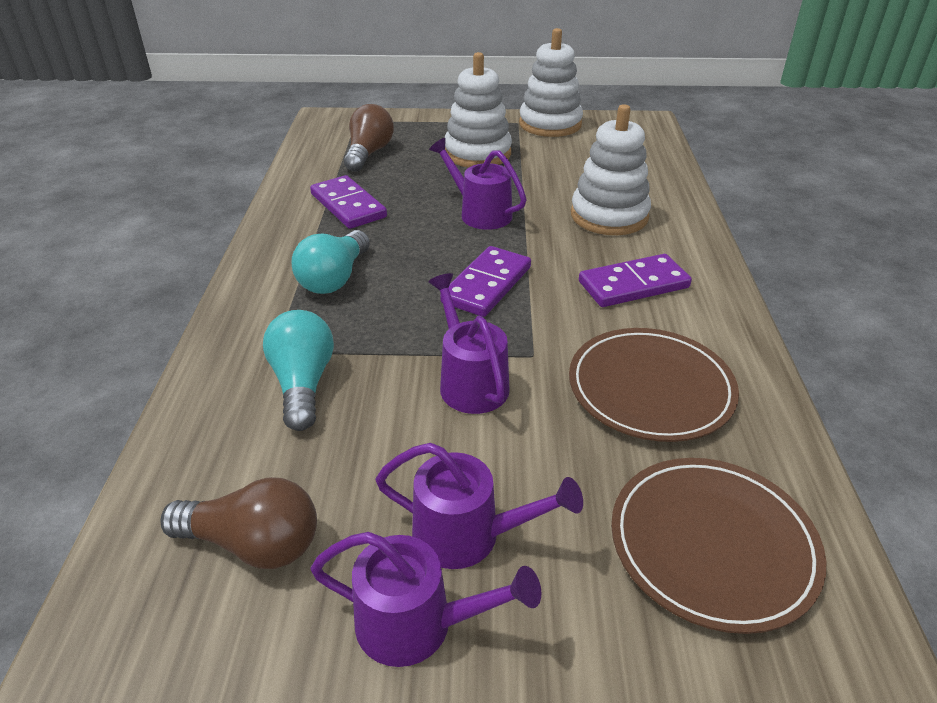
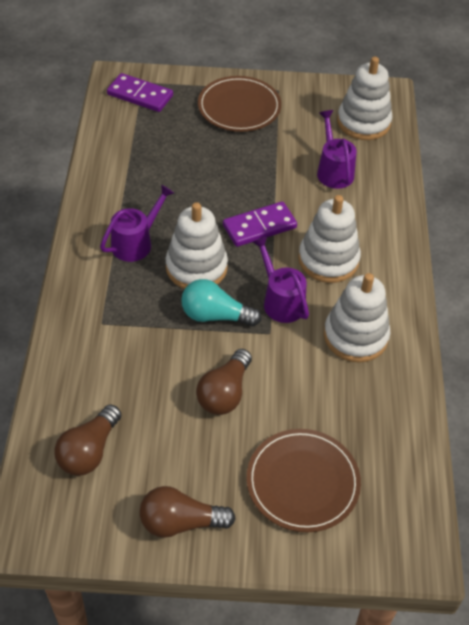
brown light bulb: 2 -> 3
purple domino: 3 -> 2
purple watering can: 4 -> 3
turquoise light bulb: 2 -> 1
white stacking toy: 3 -> 4

